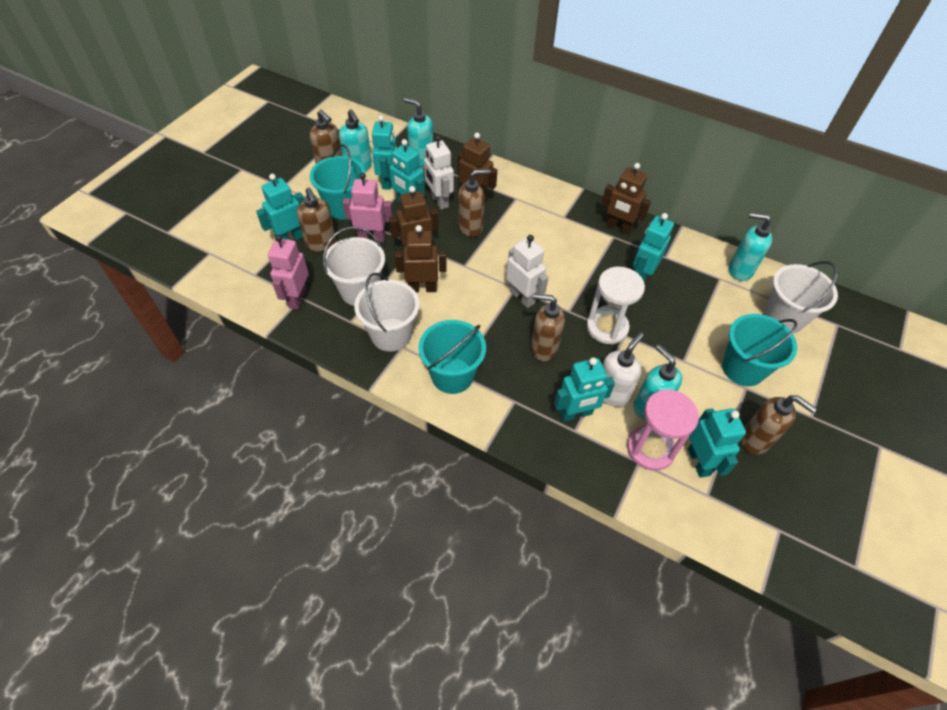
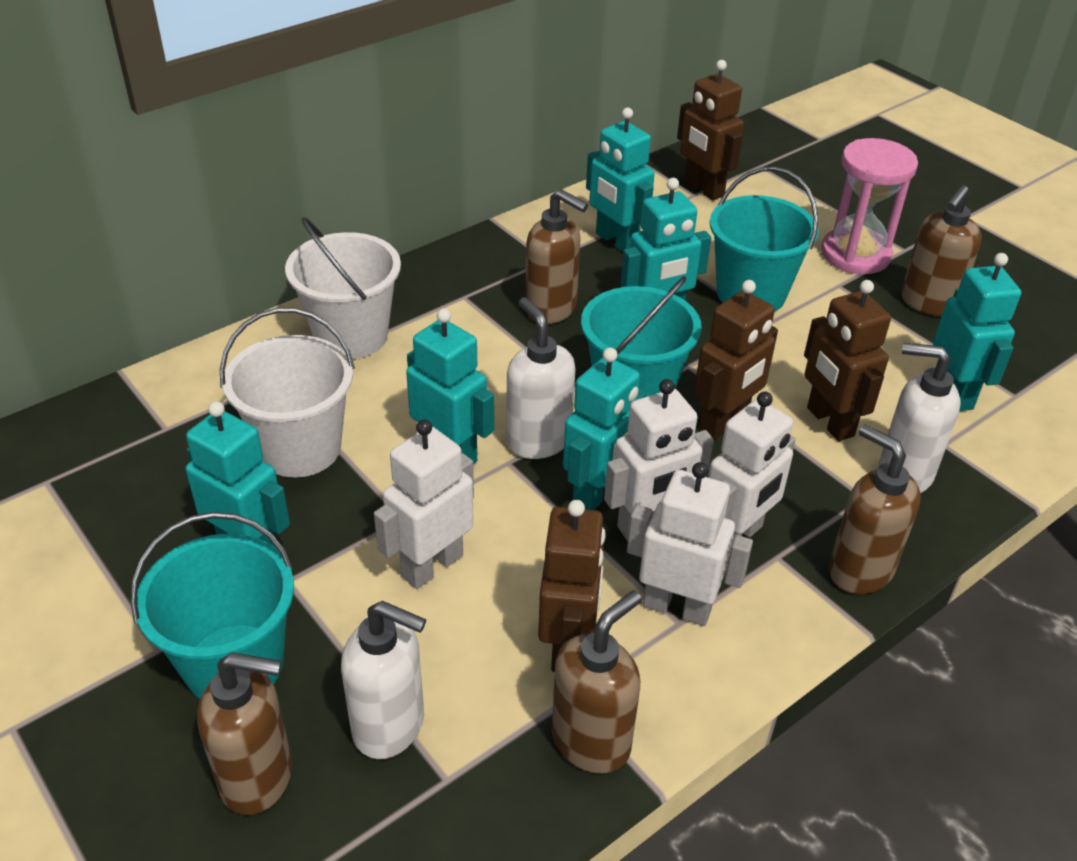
pink robot: 2 -> 0
turquoise soap dispenser: 4 -> 0
white bucket: 3 -> 2
white hourglass: 1 -> 0
white robot: 2 -> 4
white soap dispenser: 1 -> 3

